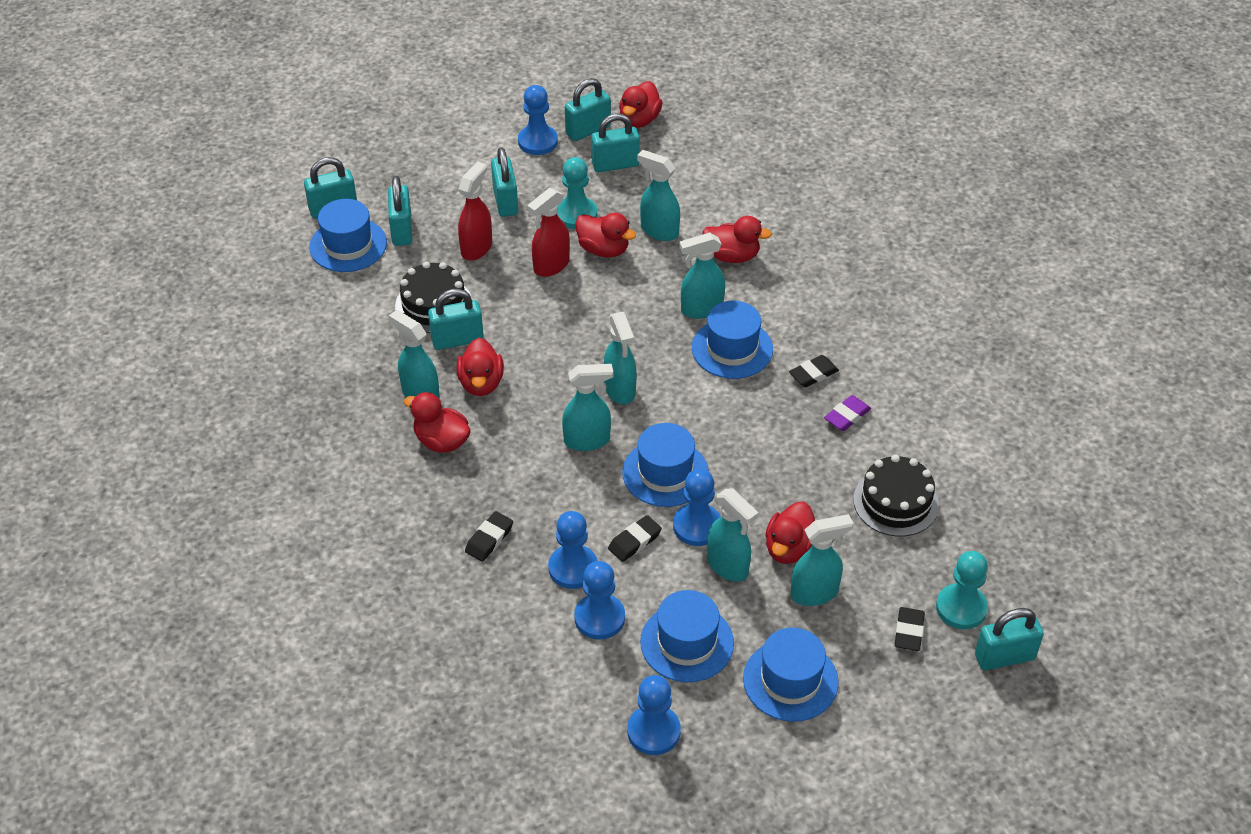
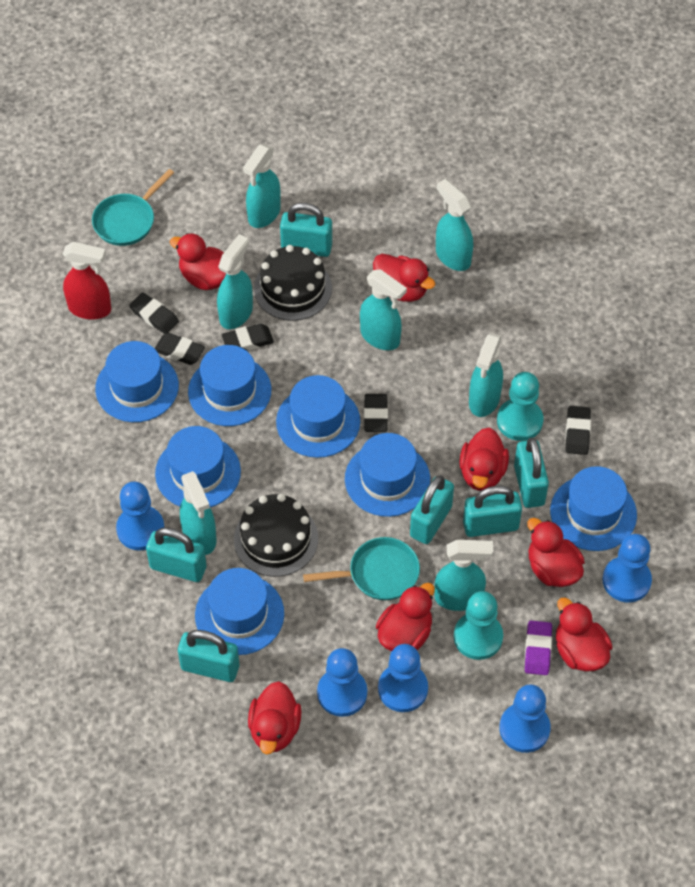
black eraser: 4 -> 5
blue hat: 5 -> 7
red duck: 6 -> 7
red spray bottle: 2 -> 1
turquoise padlock: 7 -> 6
turquoise pan: 0 -> 2

